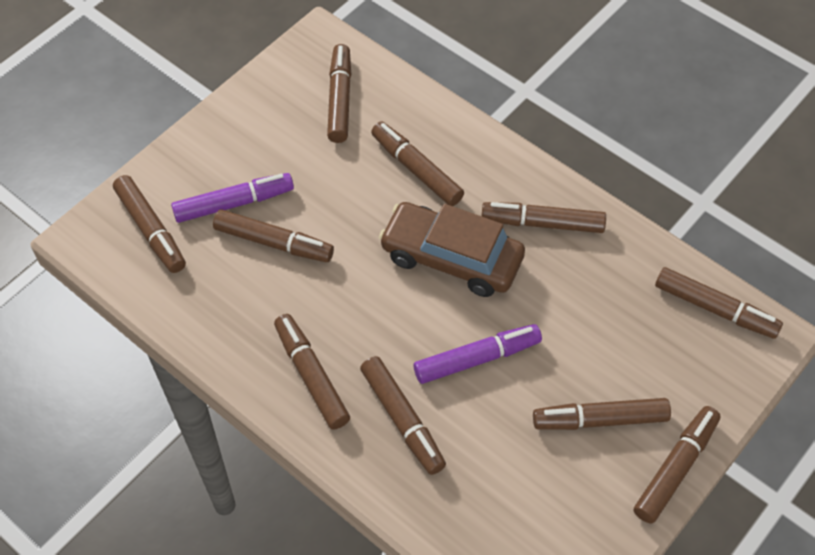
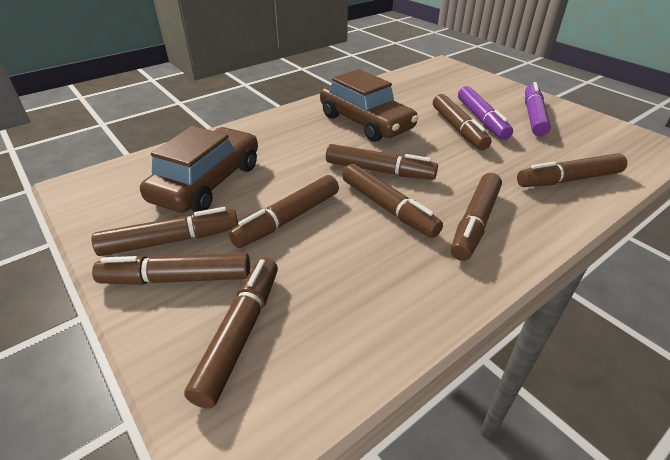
brown car: 1 -> 2
brown marker: 10 -> 9

